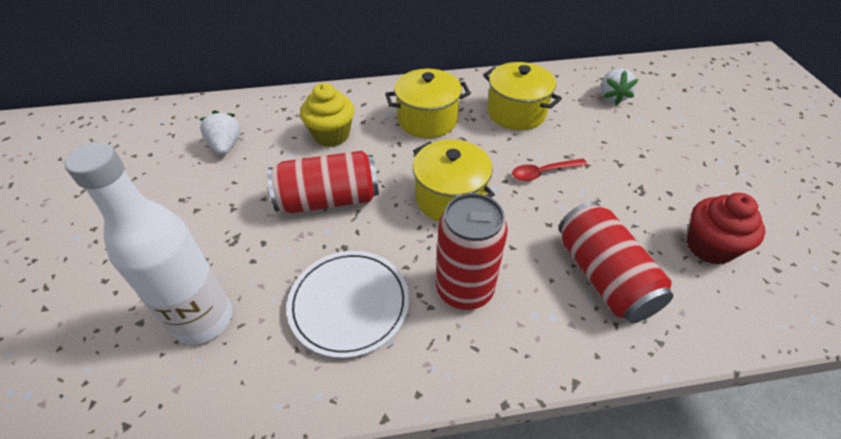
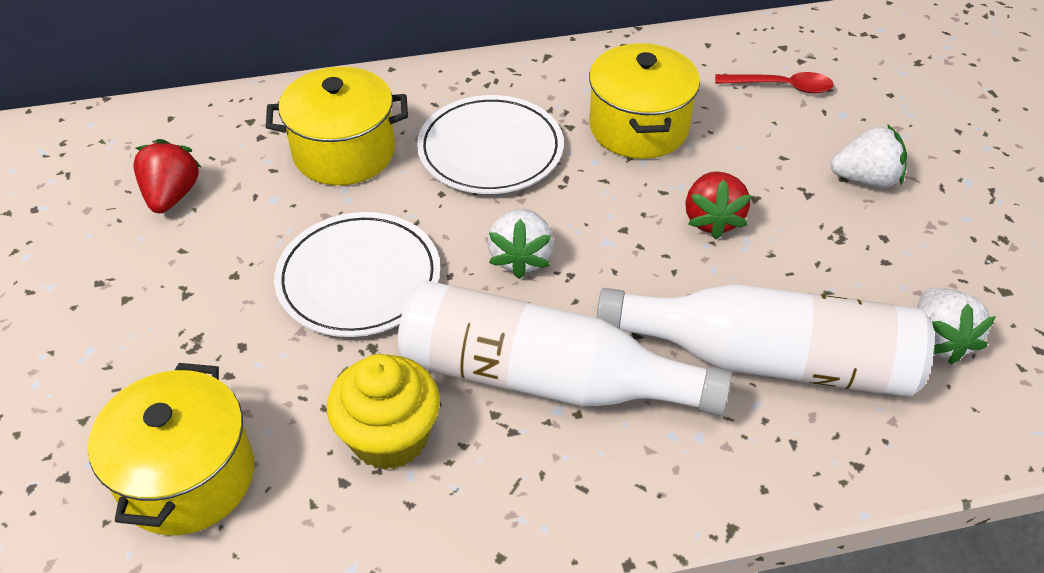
red can: 3 -> 0
red cupcake: 1 -> 0
red strawberry: 0 -> 2
white bottle: 1 -> 2
white plate: 1 -> 2
white strawberry: 2 -> 3

